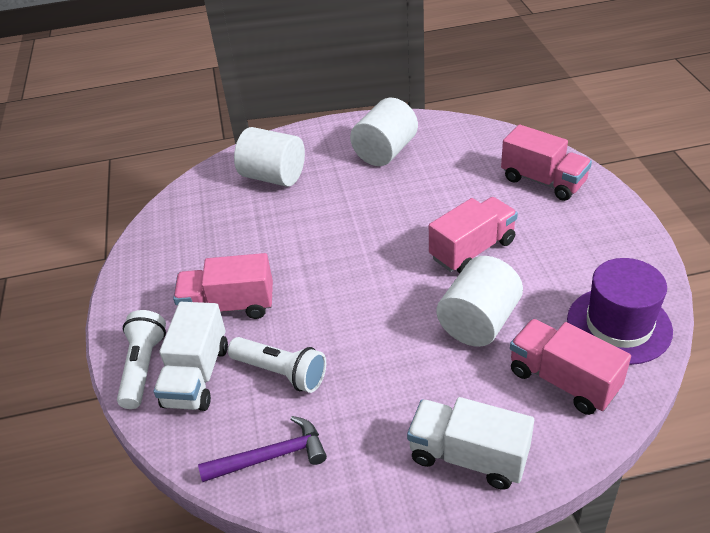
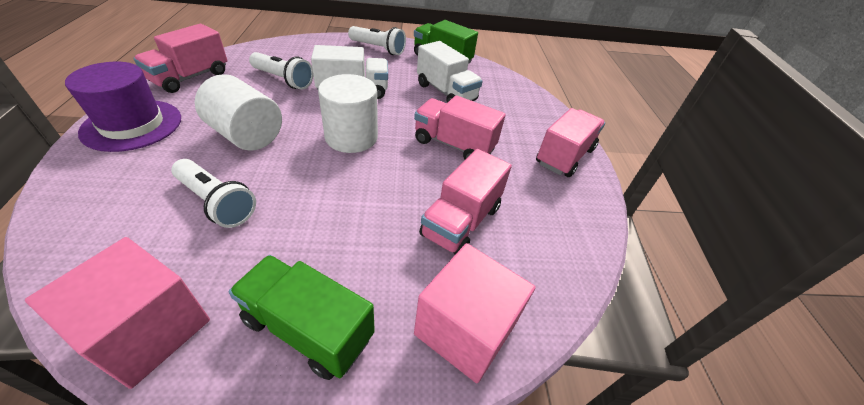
green truck: 0 -> 2
pink cube: 0 -> 2
purple hammer: 1 -> 0
white cylinder: 3 -> 2
white flashlight: 2 -> 3

